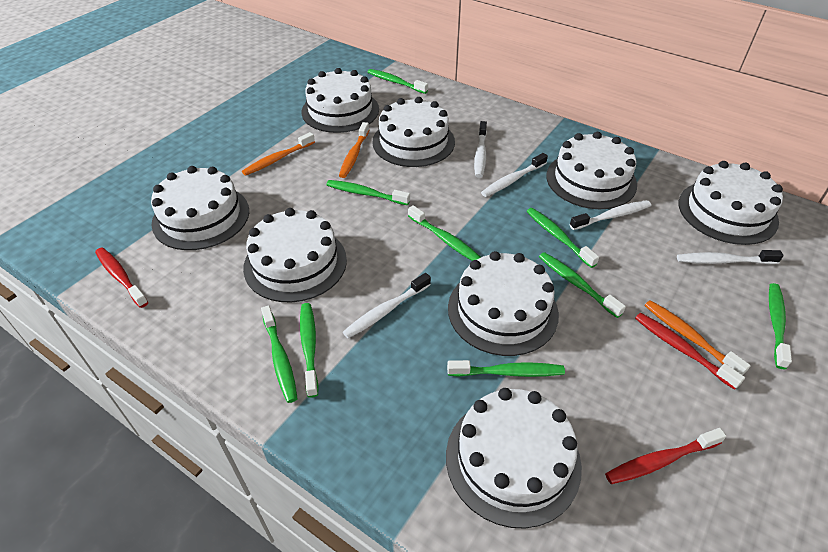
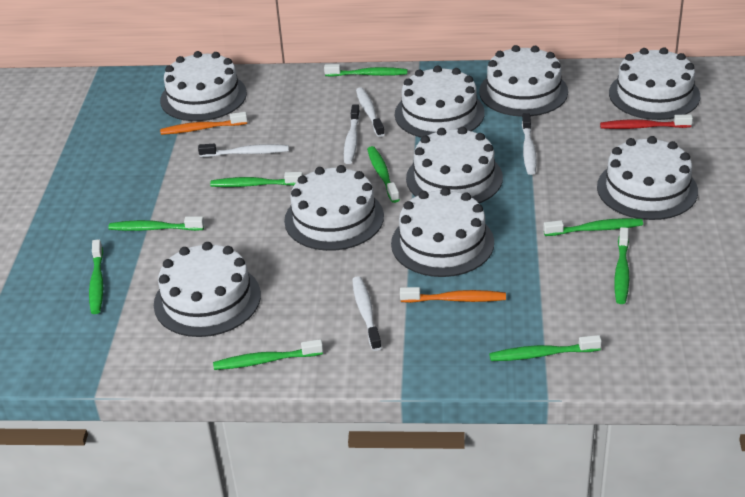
orange toothbrush: 3 -> 2
red toothbrush: 3 -> 1
white cake: 8 -> 9

